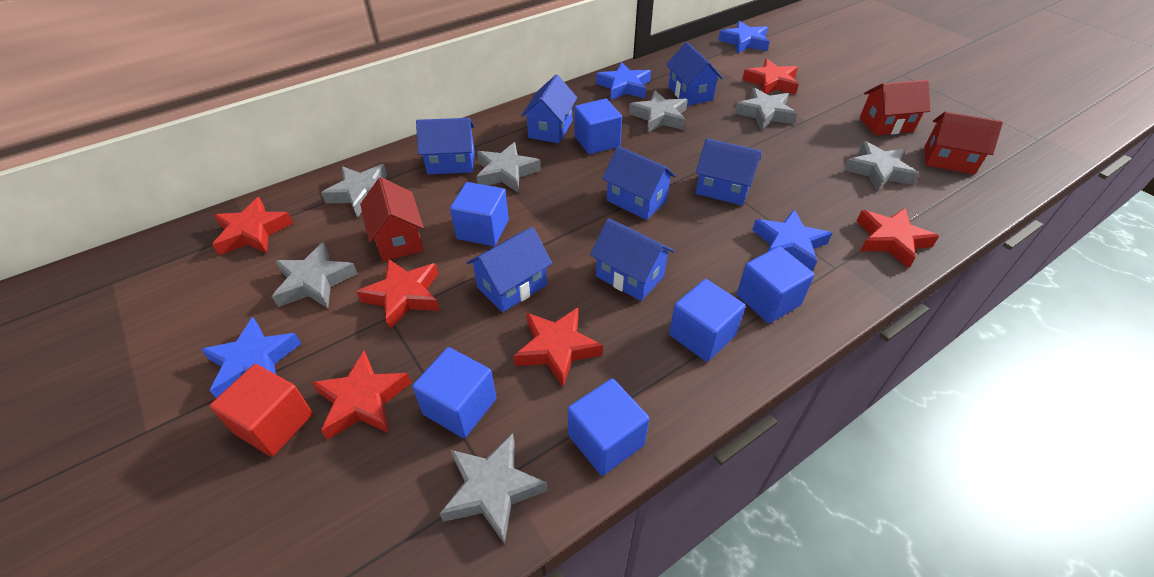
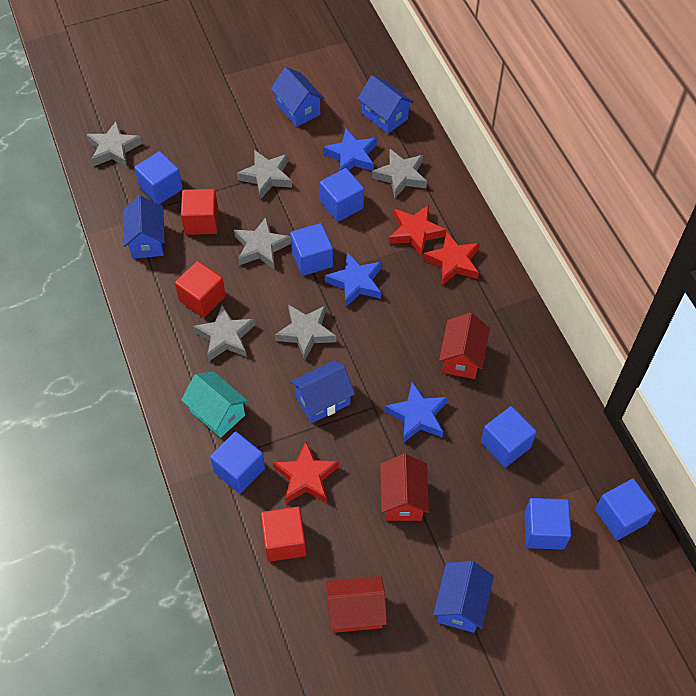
blue cube: 6 -> 7
blue house: 7 -> 5
blue star: 4 -> 3
grey star: 7 -> 6
red cube: 1 -> 3
red star: 6 -> 3
turquoise house: 0 -> 1

